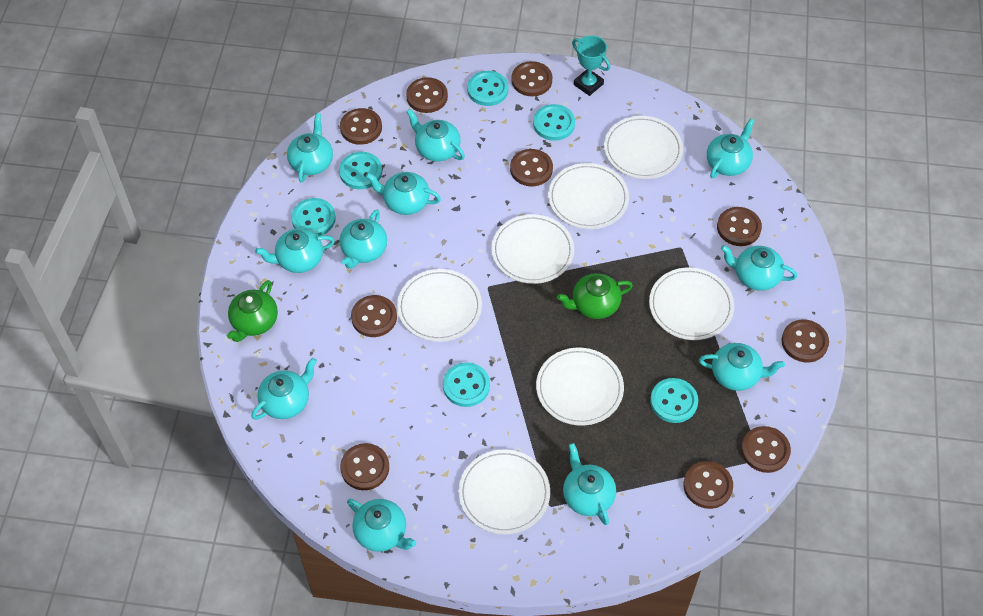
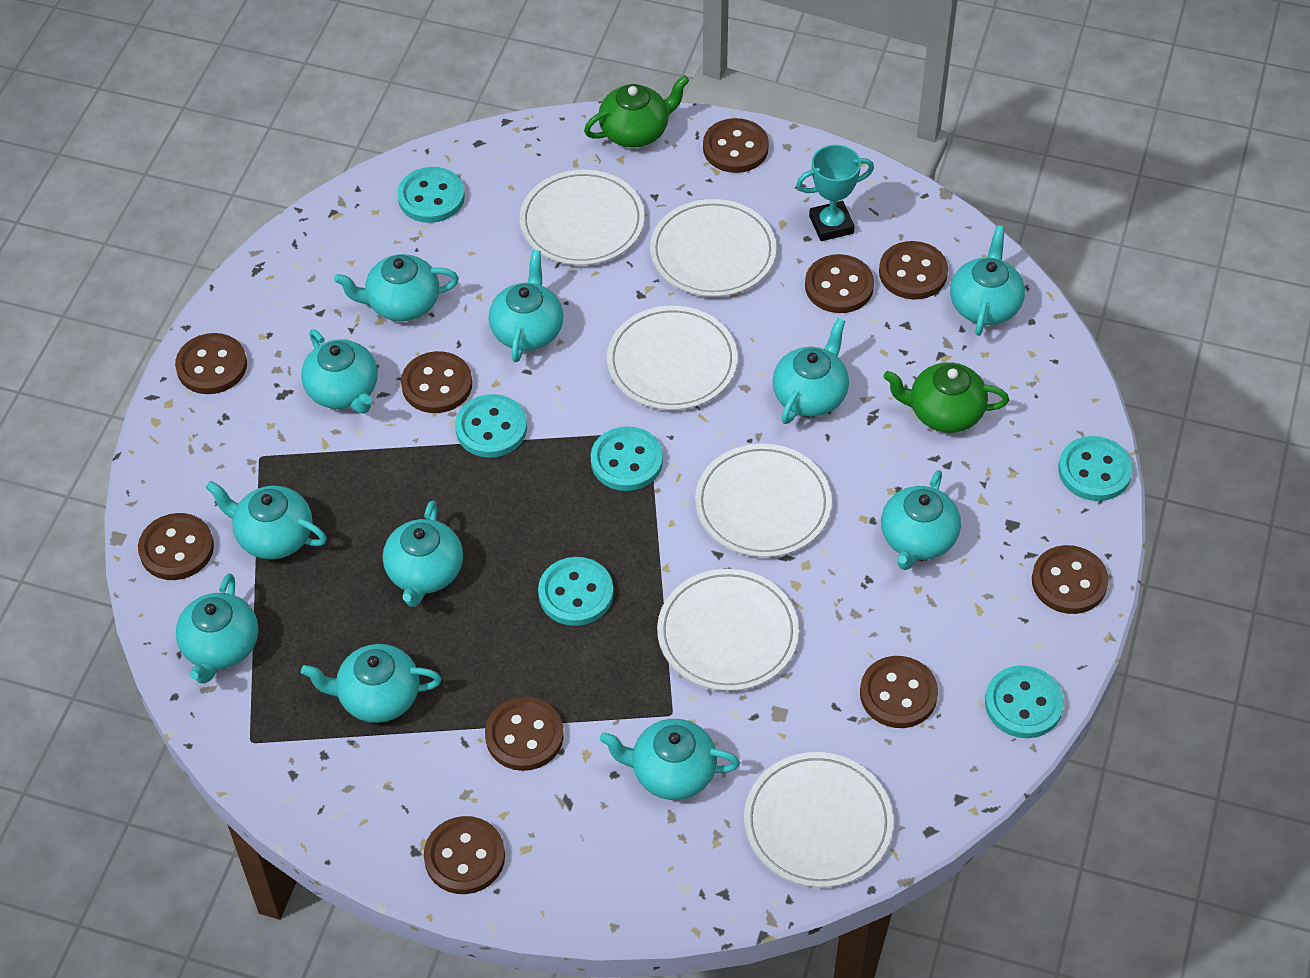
white plate: 7 -> 6

